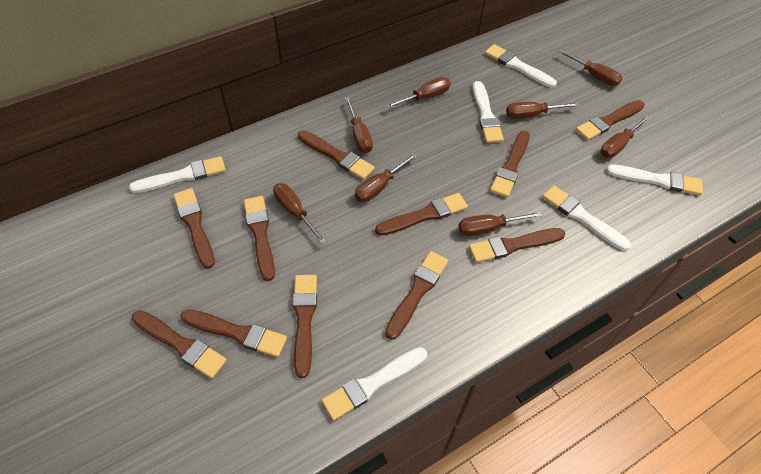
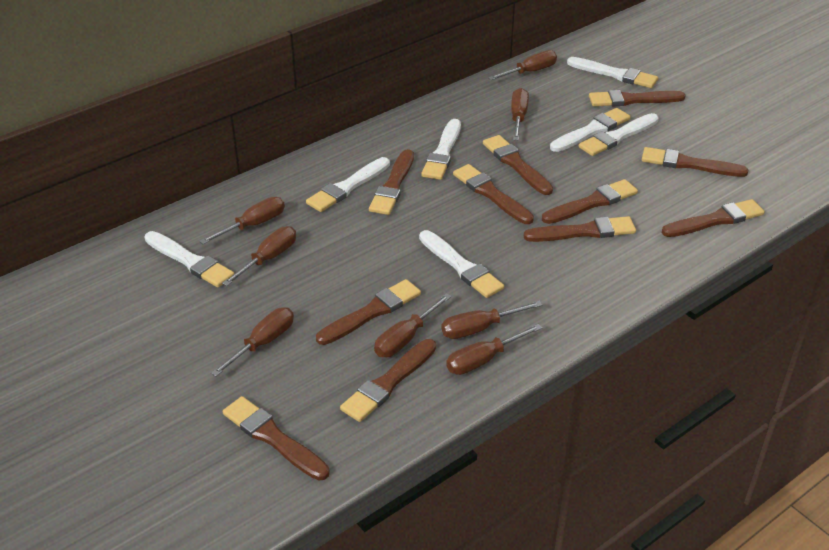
white brush: 6 -> 7

